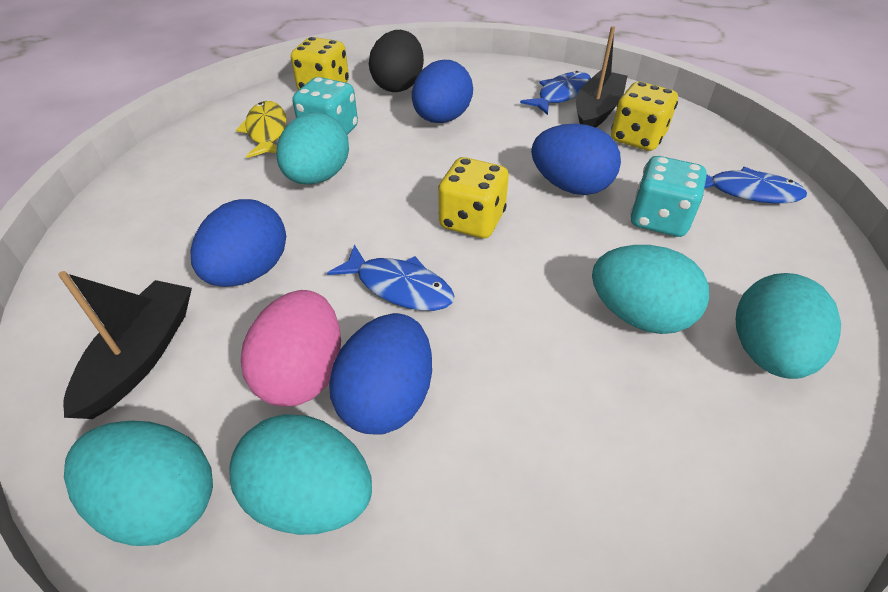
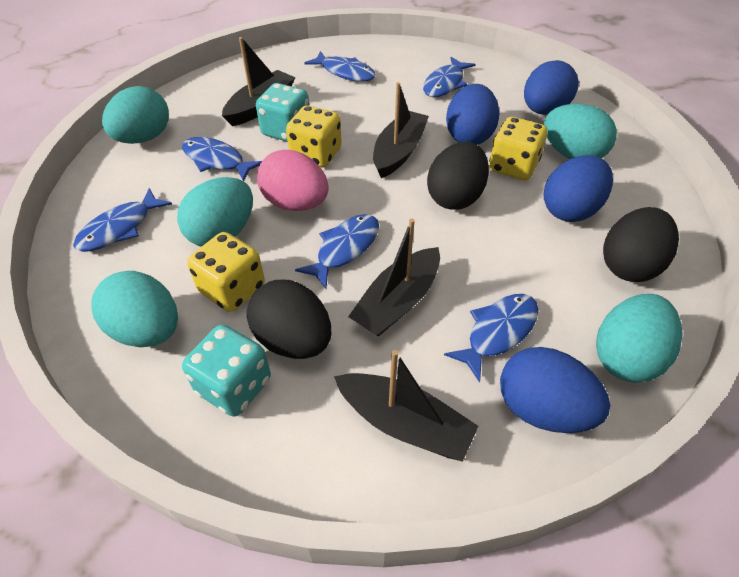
black boat: 2 -> 4
black egg: 1 -> 3
blue fish: 3 -> 6
yellow fish: 1 -> 0

